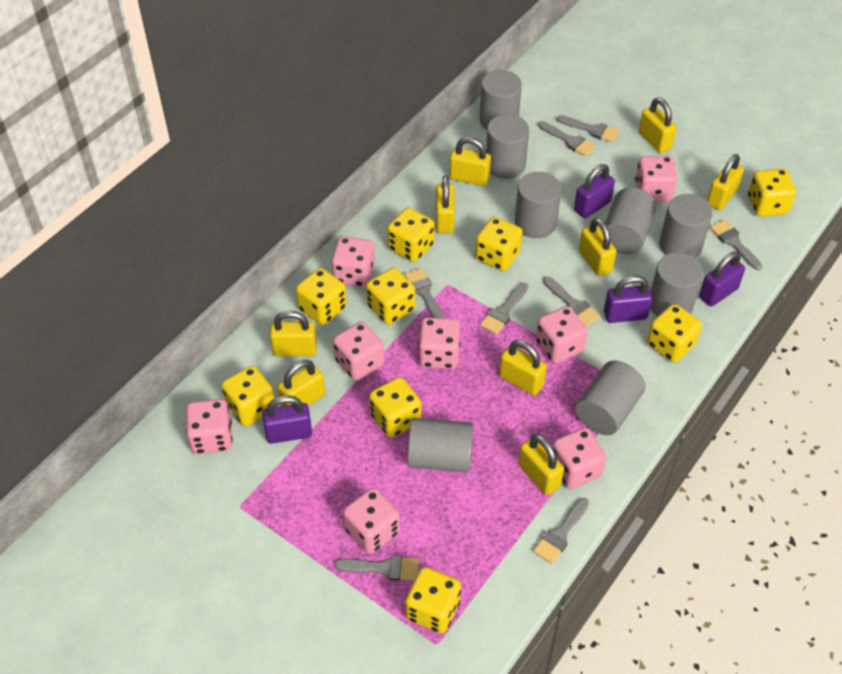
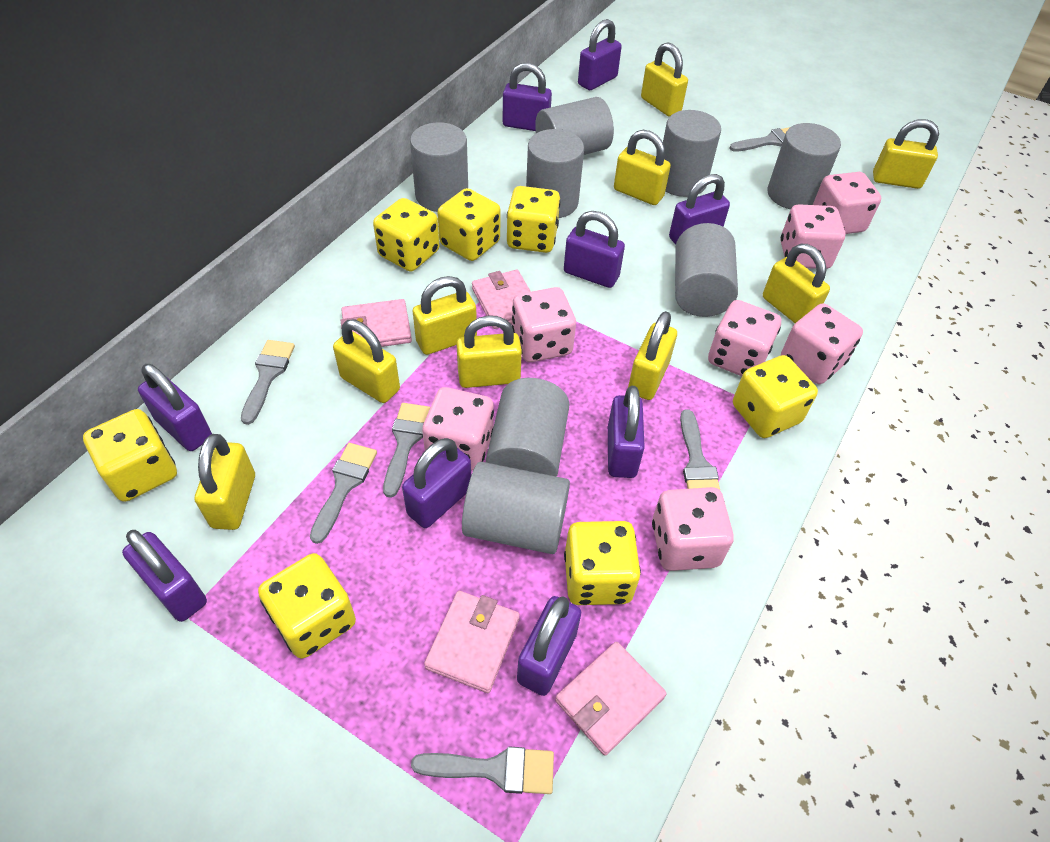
grey brush: 8 -> 6
pink dice: 8 -> 7
pink wallet: 0 -> 4
purple padlock: 4 -> 9
yellow dice: 9 -> 7

